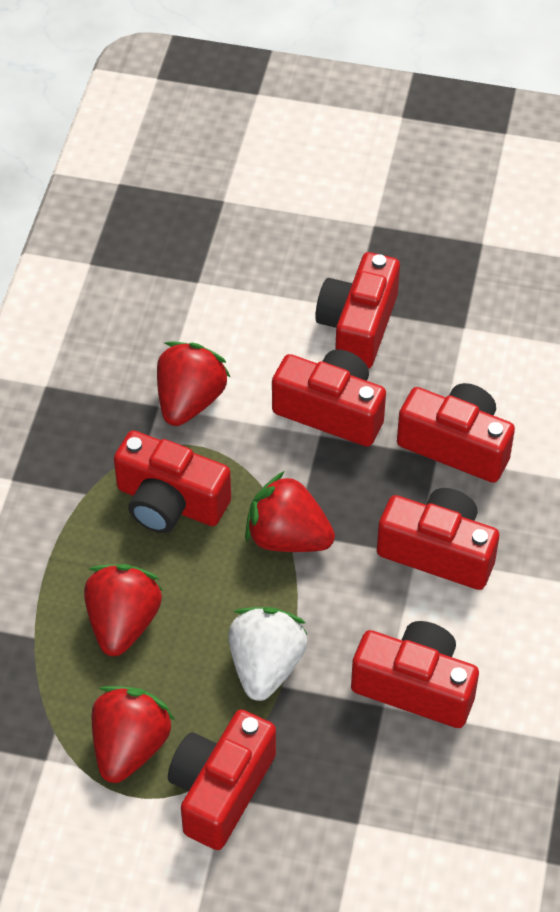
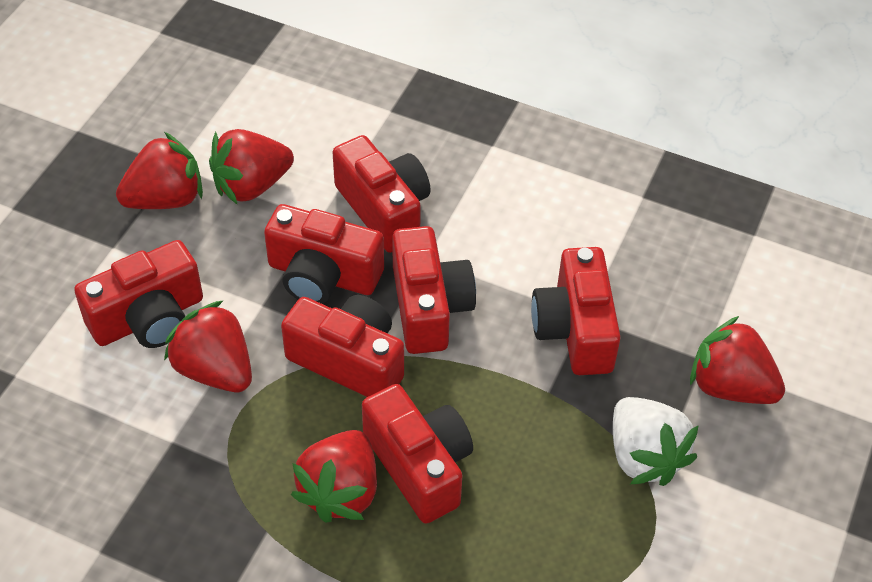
red strawberry: 4 -> 5

